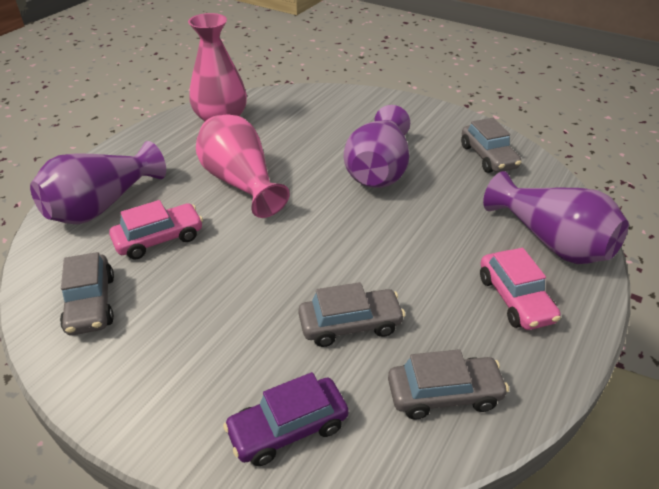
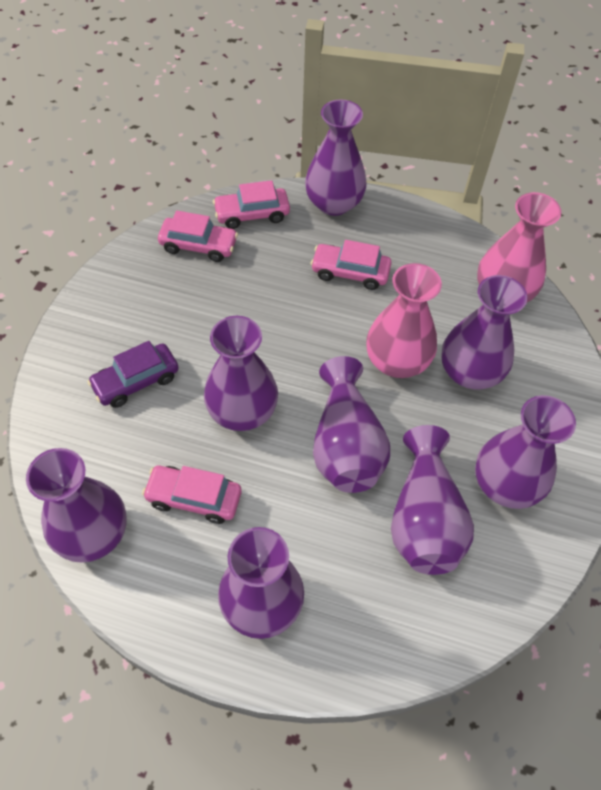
grey car: 4 -> 0
pink car: 2 -> 4
purple vase: 3 -> 8

